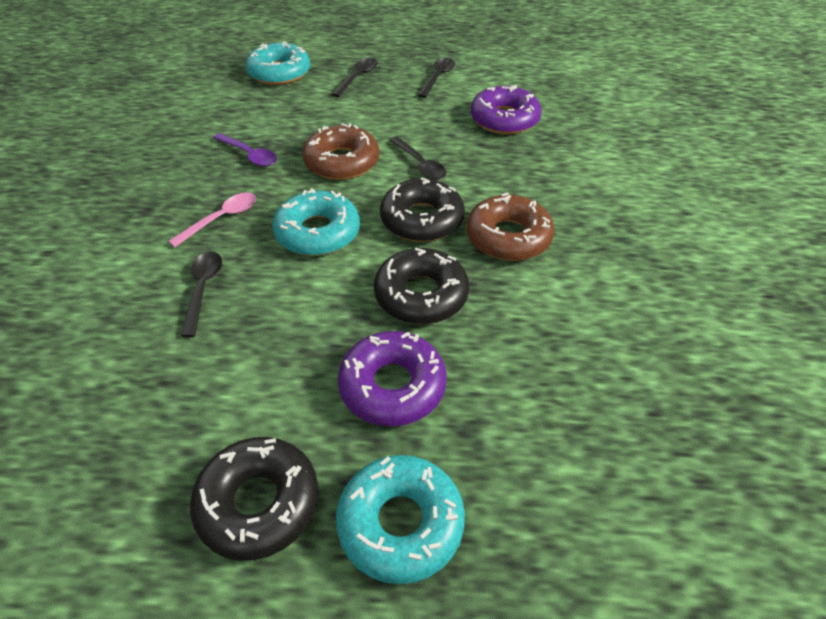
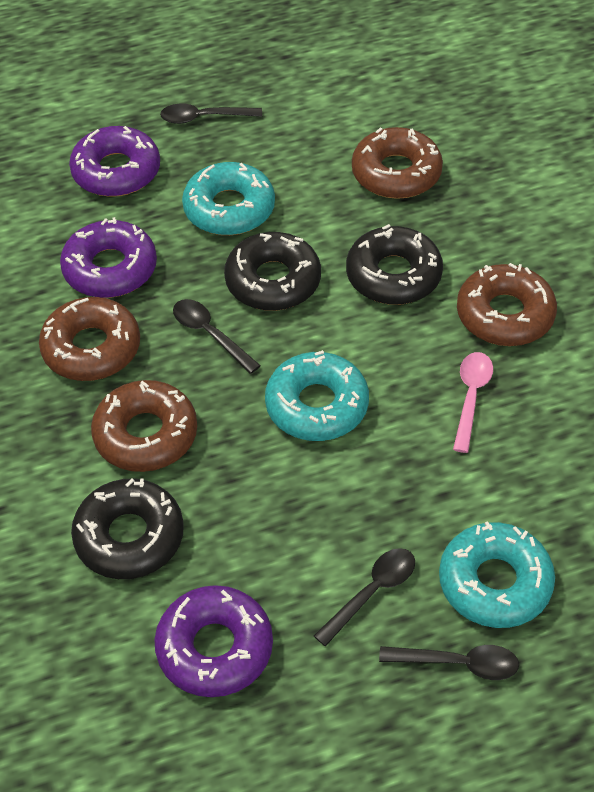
brown donut: 2 -> 4
purple donut: 2 -> 3
purple spoon: 1 -> 0

